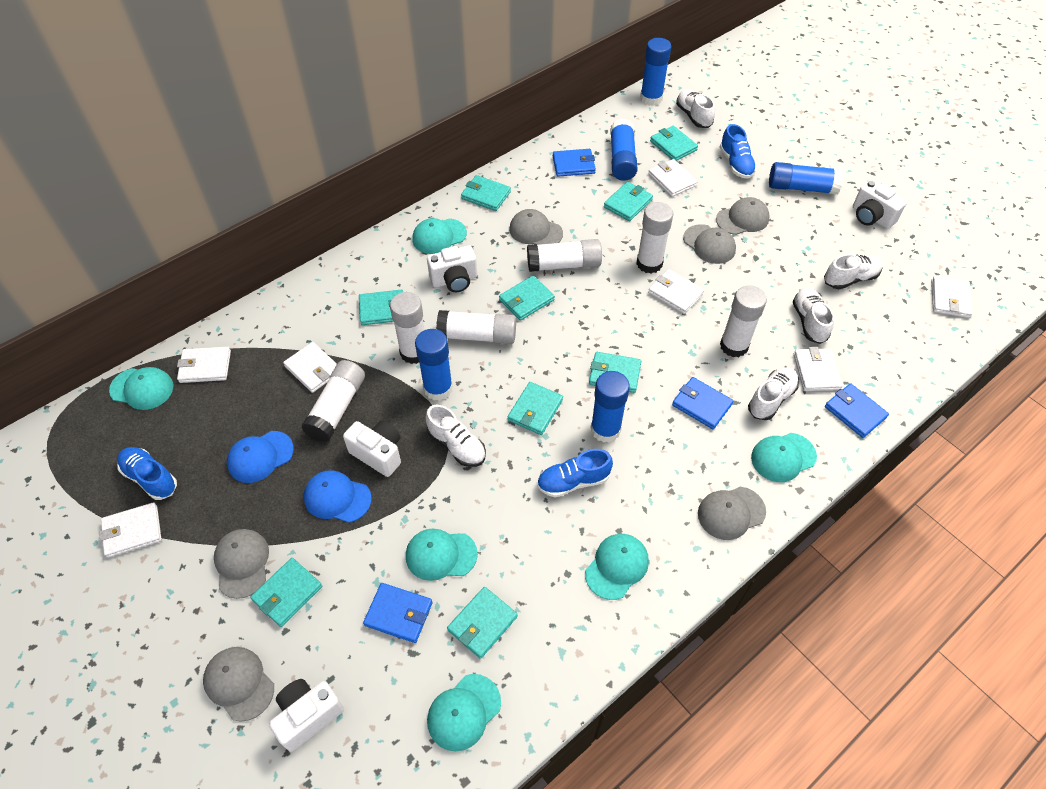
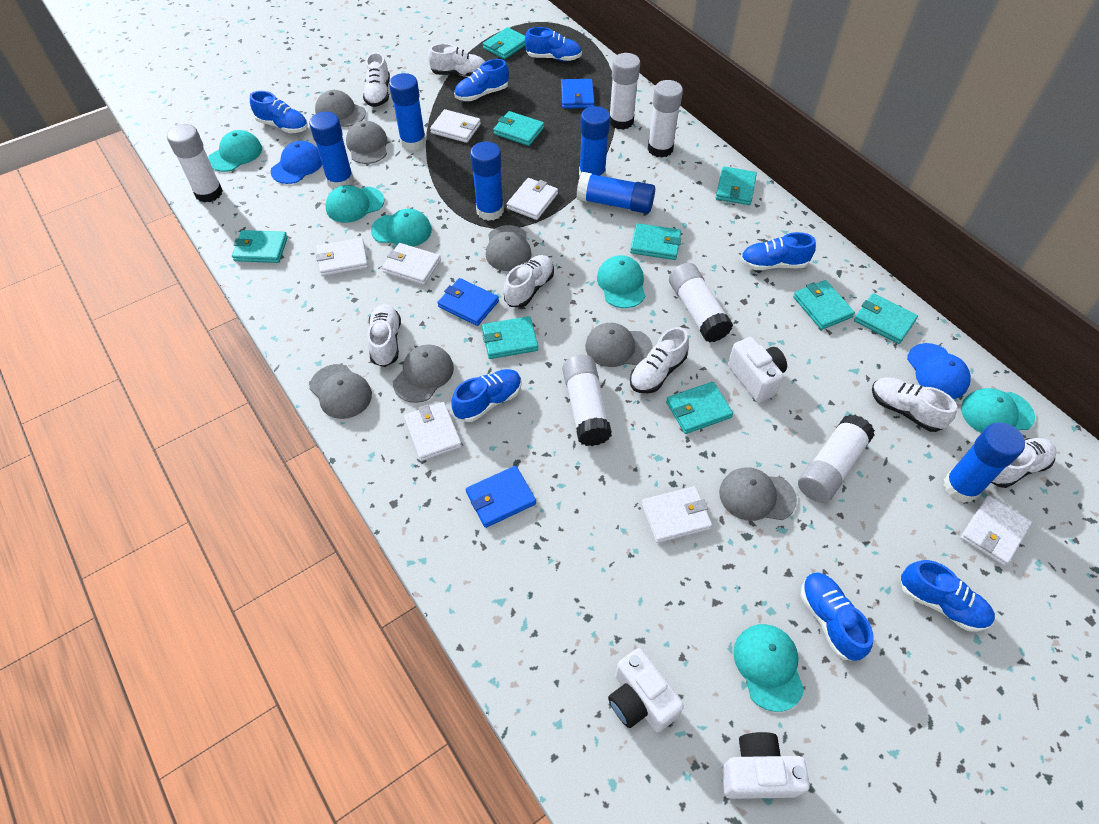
blue glue stick: 5 -> 6
blue shoe: 3 -> 7
blue wallet: 4 -> 3
grey cap: 6 -> 7
white camera: 4 -> 3
white shoe: 5 -> 7

